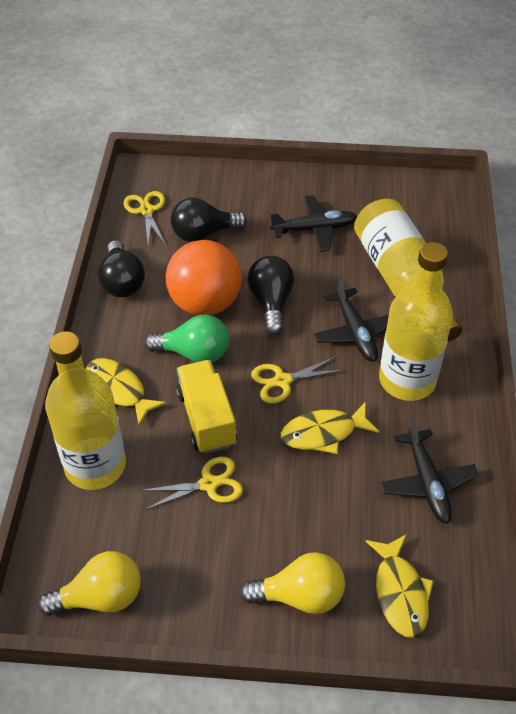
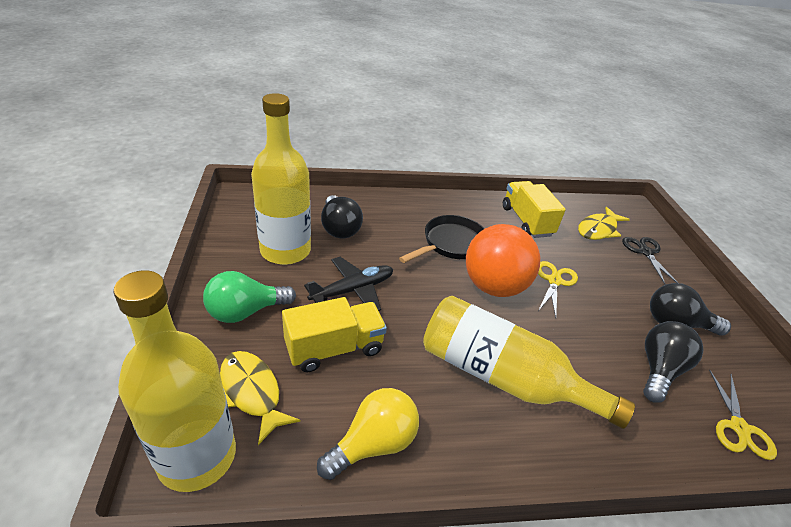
black pan: 0 -> 1
black plane: 3 -> 1
black scissors: 0 -> 1
yellow fish: 3 -> 2
yellow light bulb: 2 -> 1
yellow scissors: 3 -> 2
yellow truck: 1 -> 2

